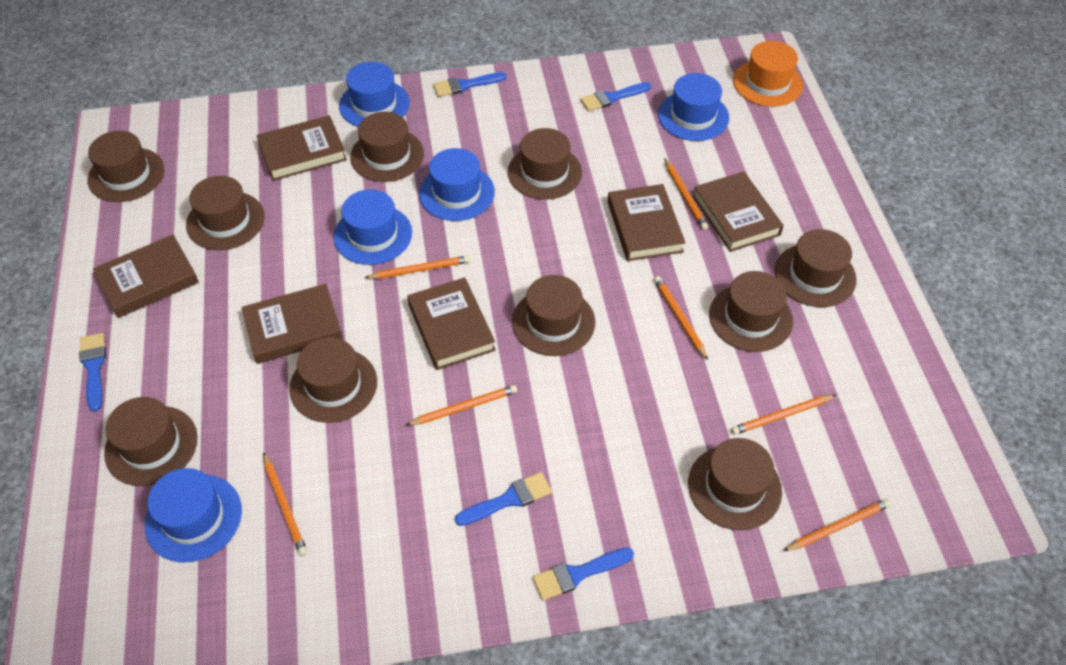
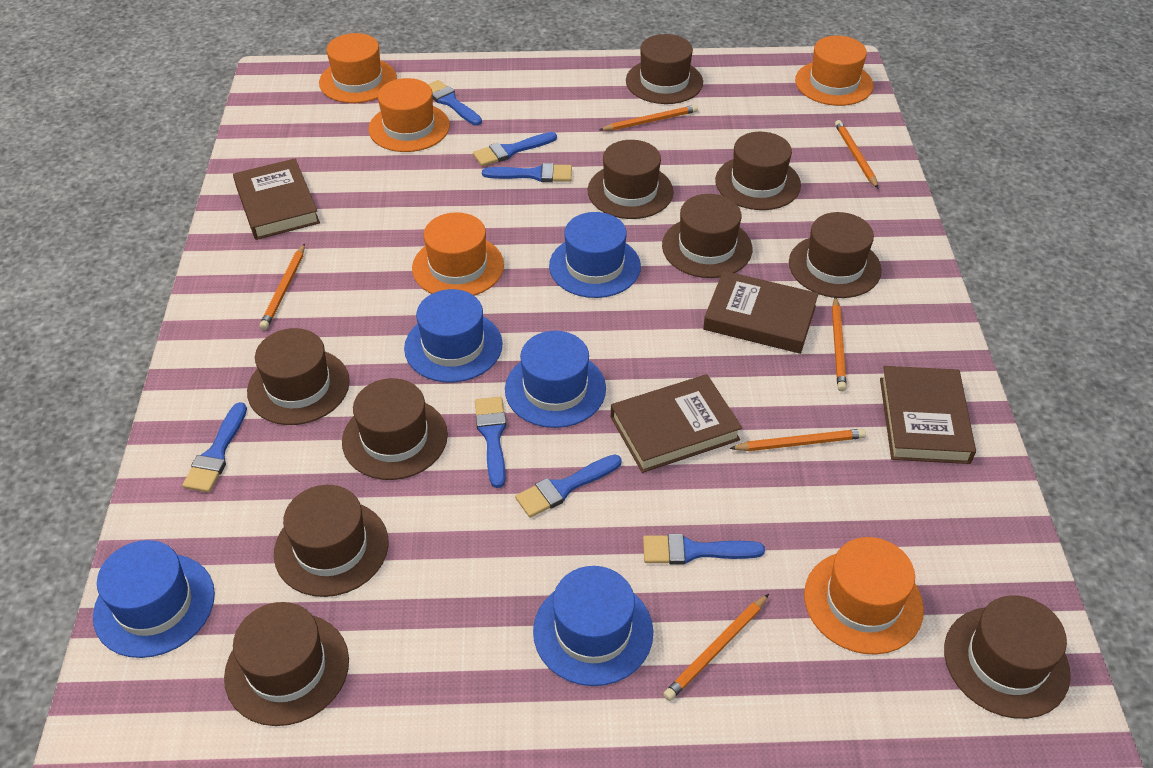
blue brush: 5 -> 7
brown book: 6 -> 4
orange hat: 1 -> 5
orange pencil: 7 -> 6

